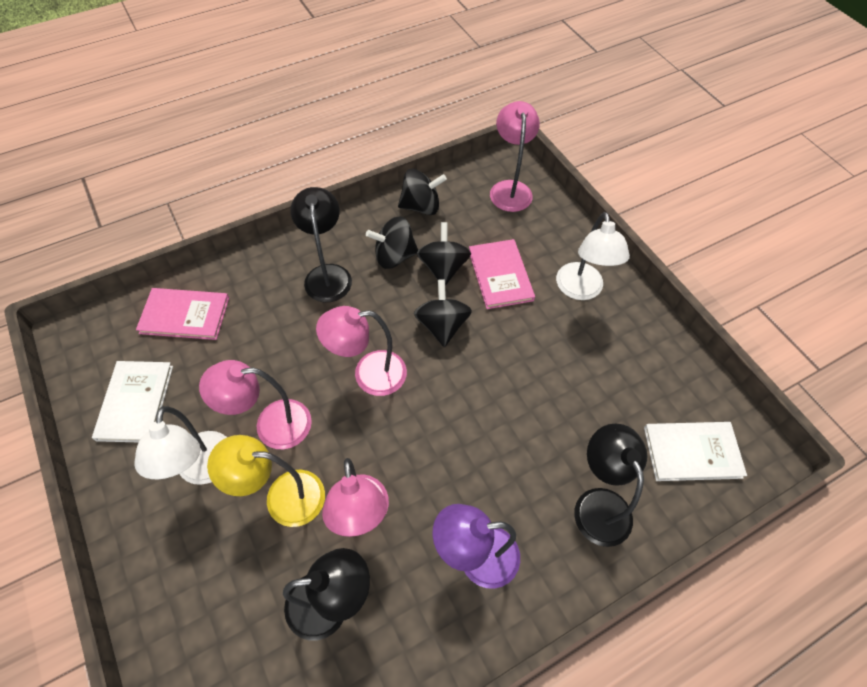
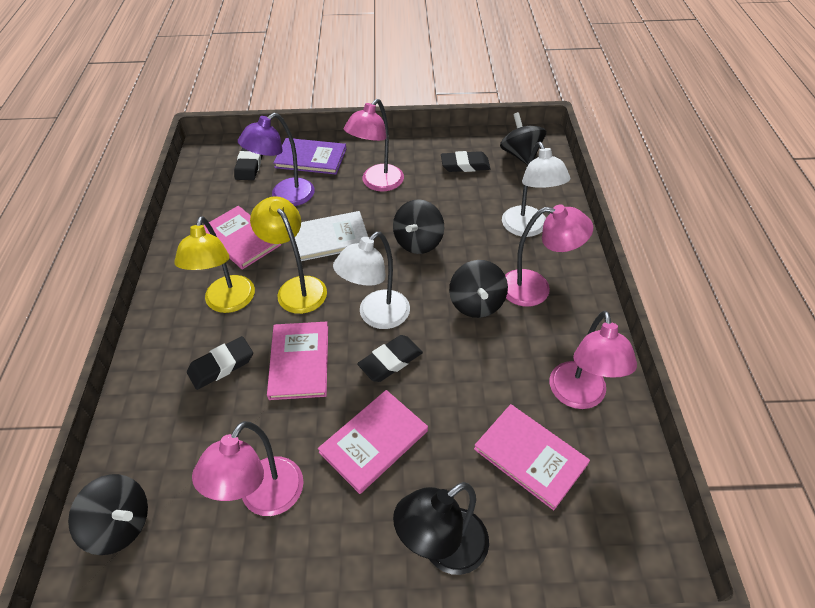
black eraser: 0 -> 4
black lamp: 3 -> 1
pink book: 2 -> 4
purple book: 0 -> 1
white book: 2 -> 1
yellow lamp: 1 -> 2

